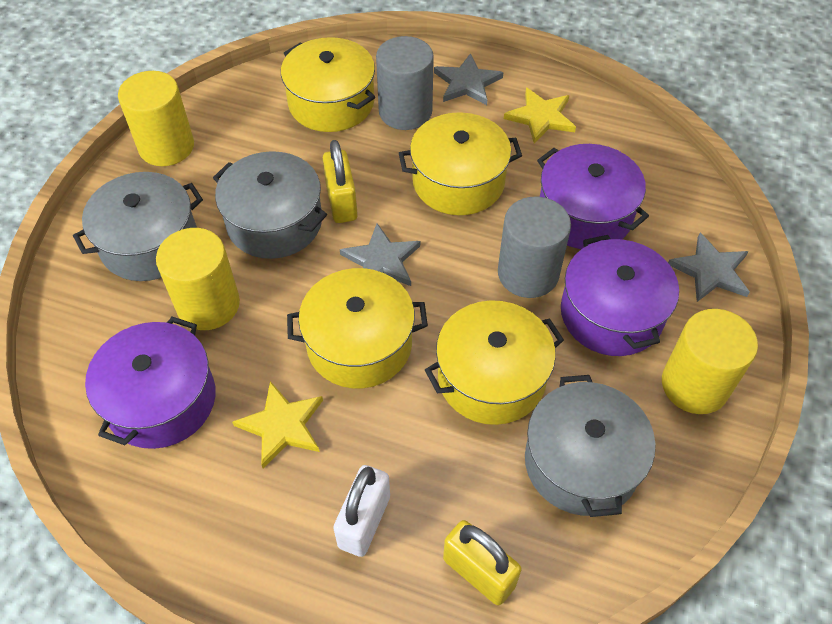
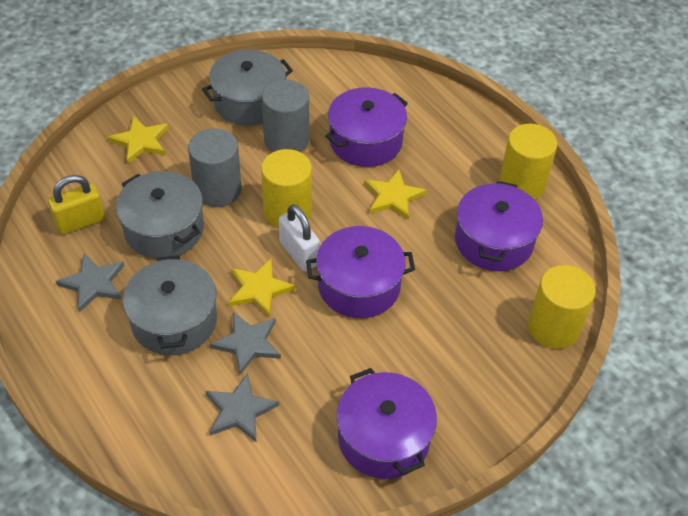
purple pot: 3 -> 4
yellow padlock: 2 -> 1
yellow pot: 4 -> 0
yellow star: 2 -> 3

